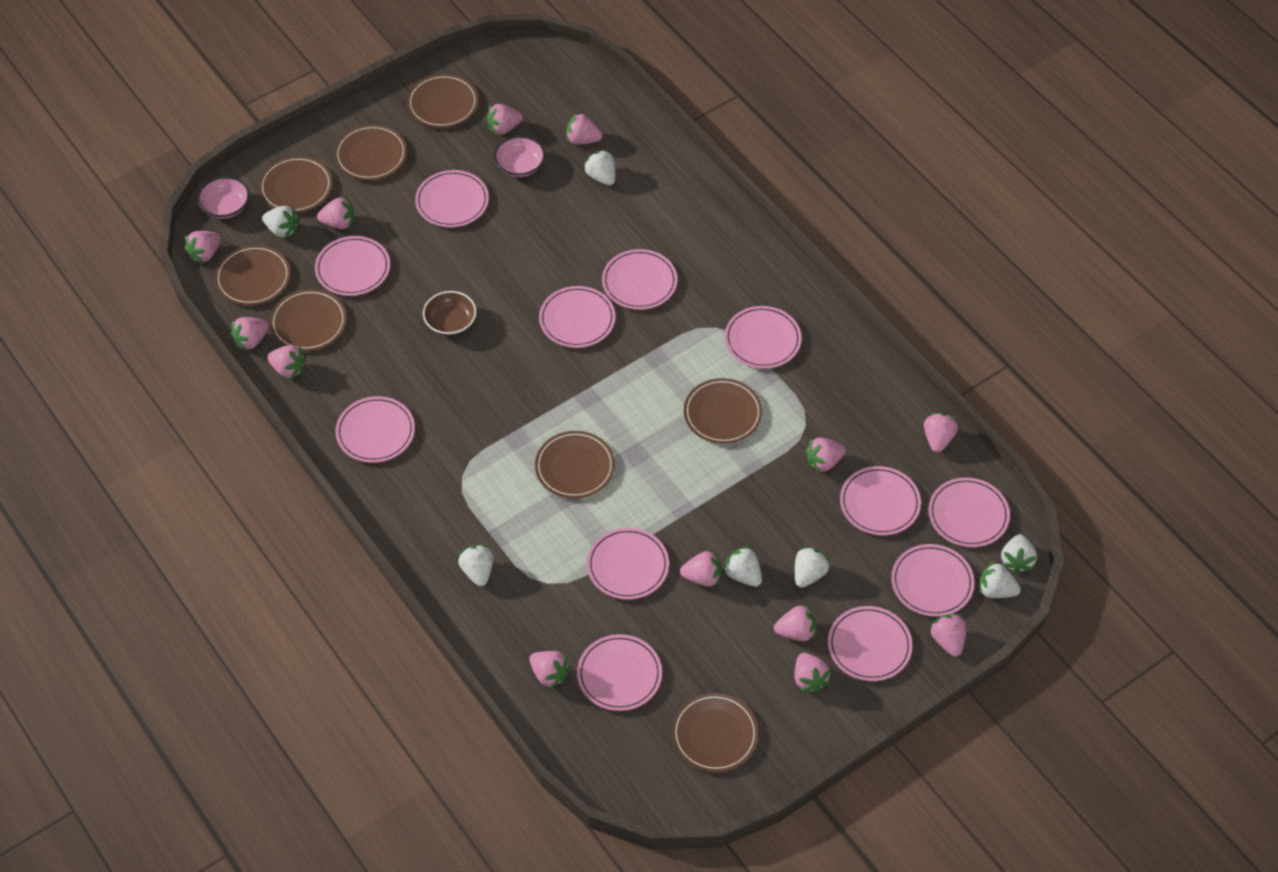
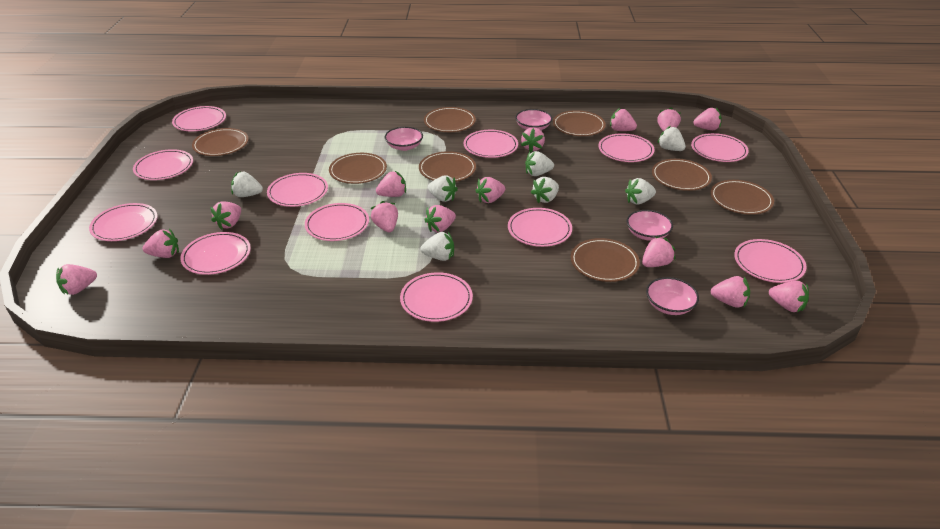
brown bowl: 1 -> 0
pink bowl: 2 -> 4
pink strawberry: 13 -> 14

